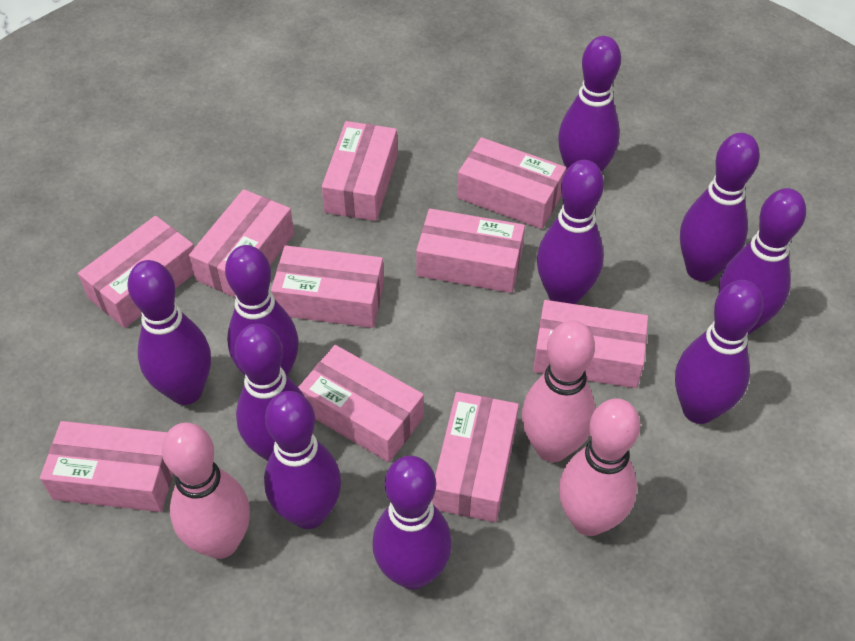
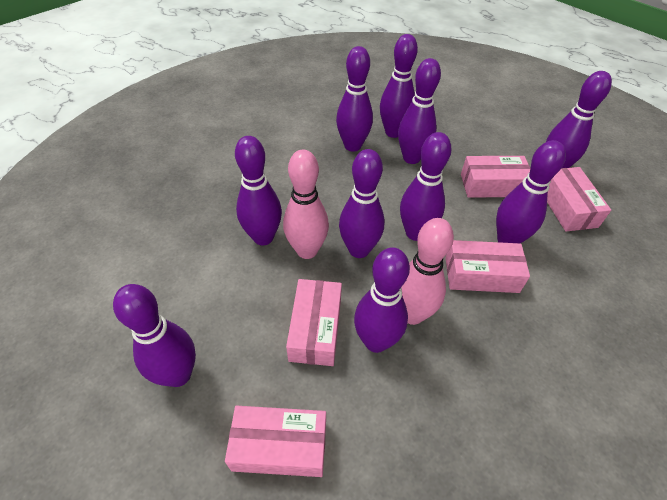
pink bowling pin: 3 -> 2
pink box: 10 -> 5

